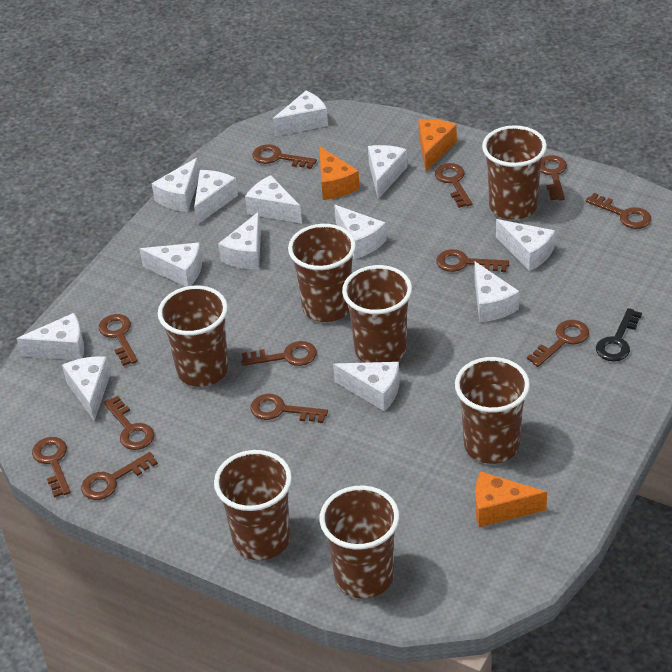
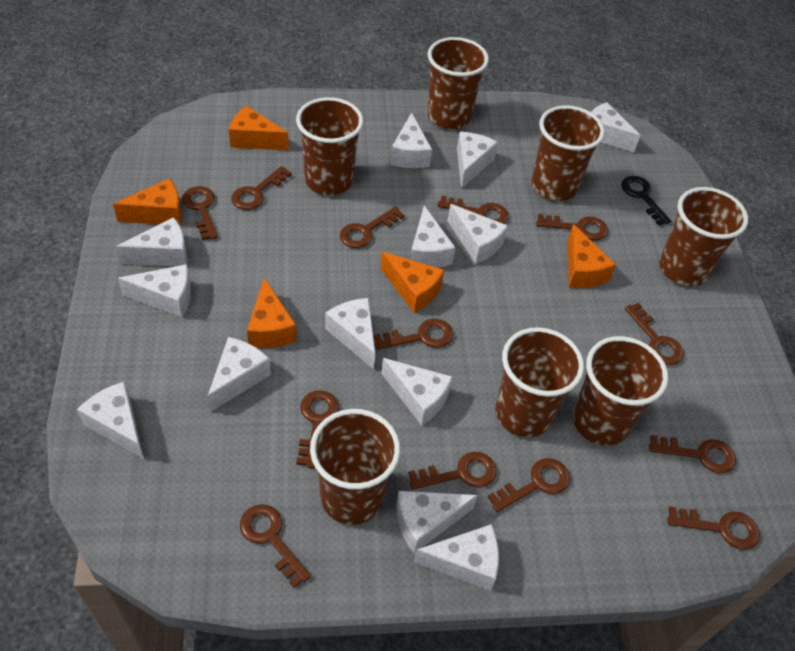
brown key: 12 -> 13
orange cheese: 3 -> 5

